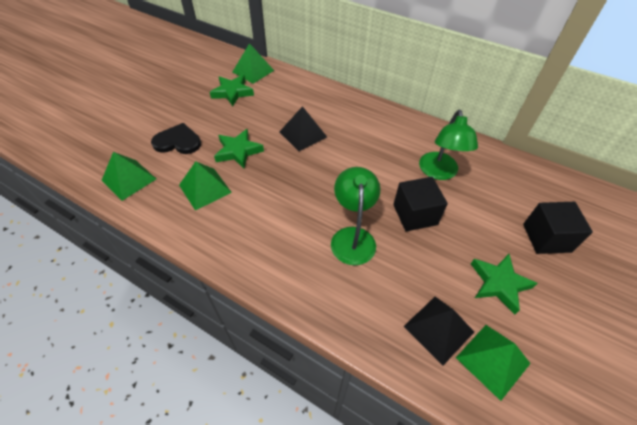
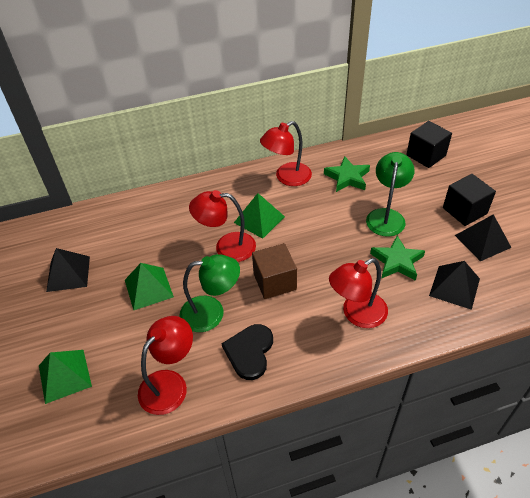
black pyramid: 2 -> 3
brown cube: 0 -> 1
green pyramid: 4 -> 3
green star: 3 -> 2
red lamp: 0 -> 4

